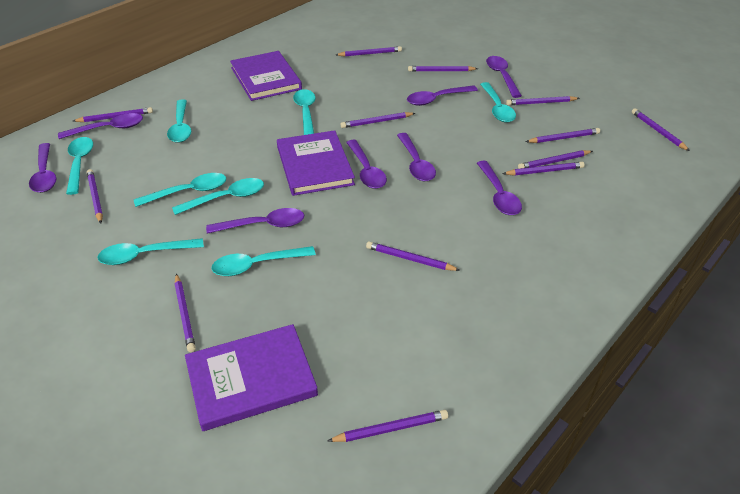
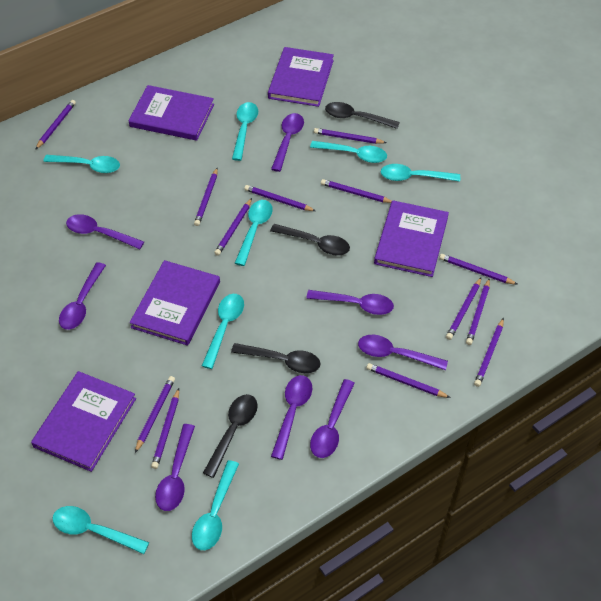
black spoon: 0 -> 4
purple book: 3 -> 5

